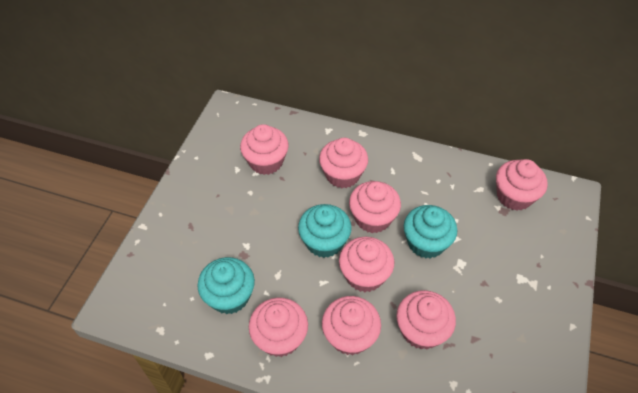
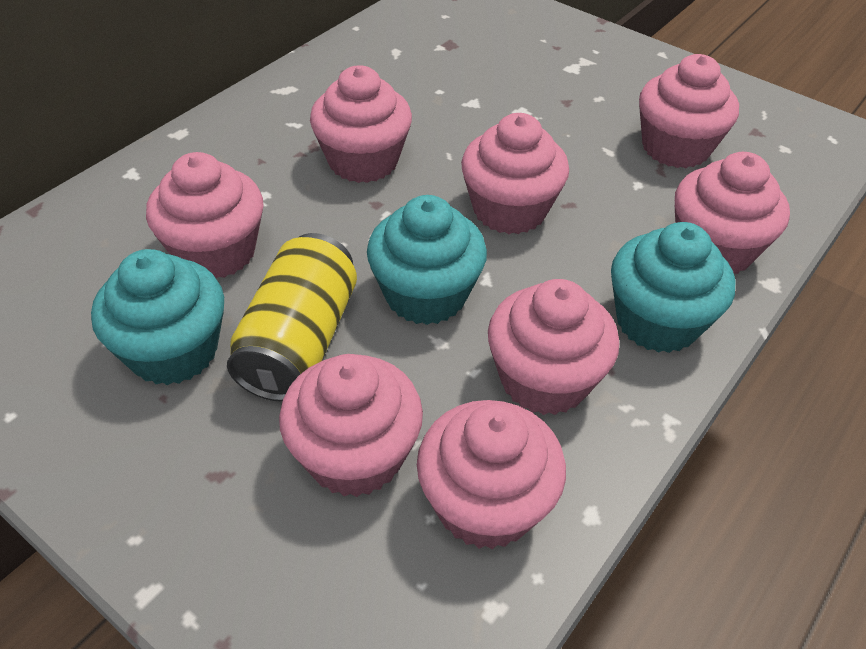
yellow can: 0 -> 1

